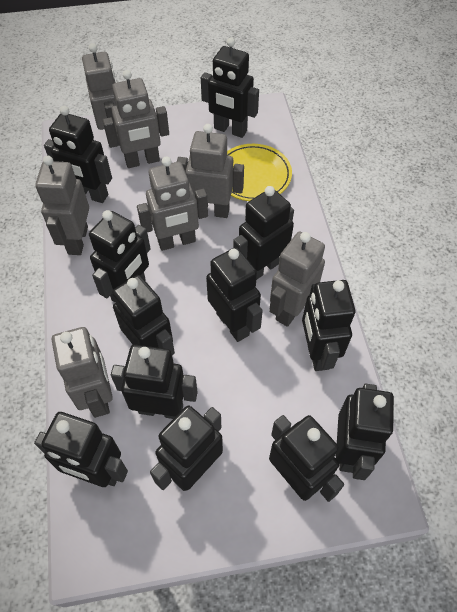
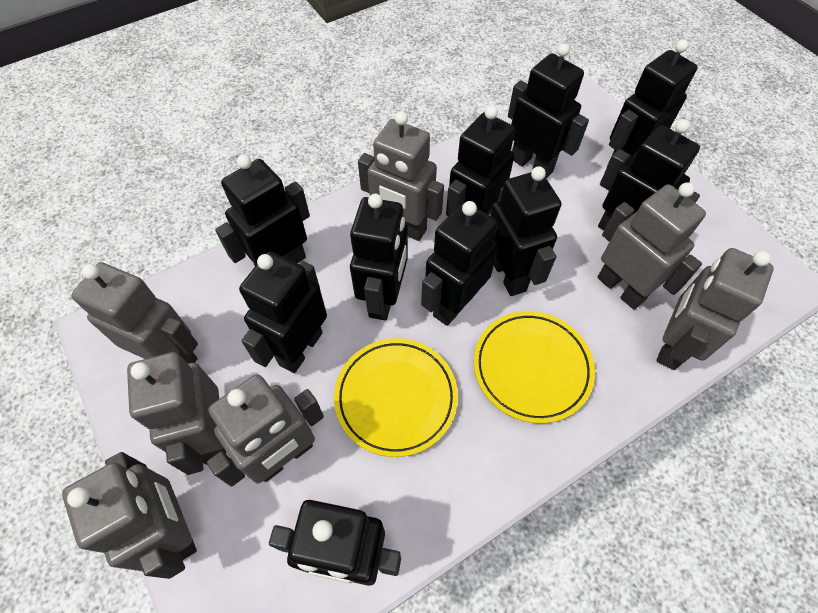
black robot: 12 -> 10
yellow plate: 1 -> 2

